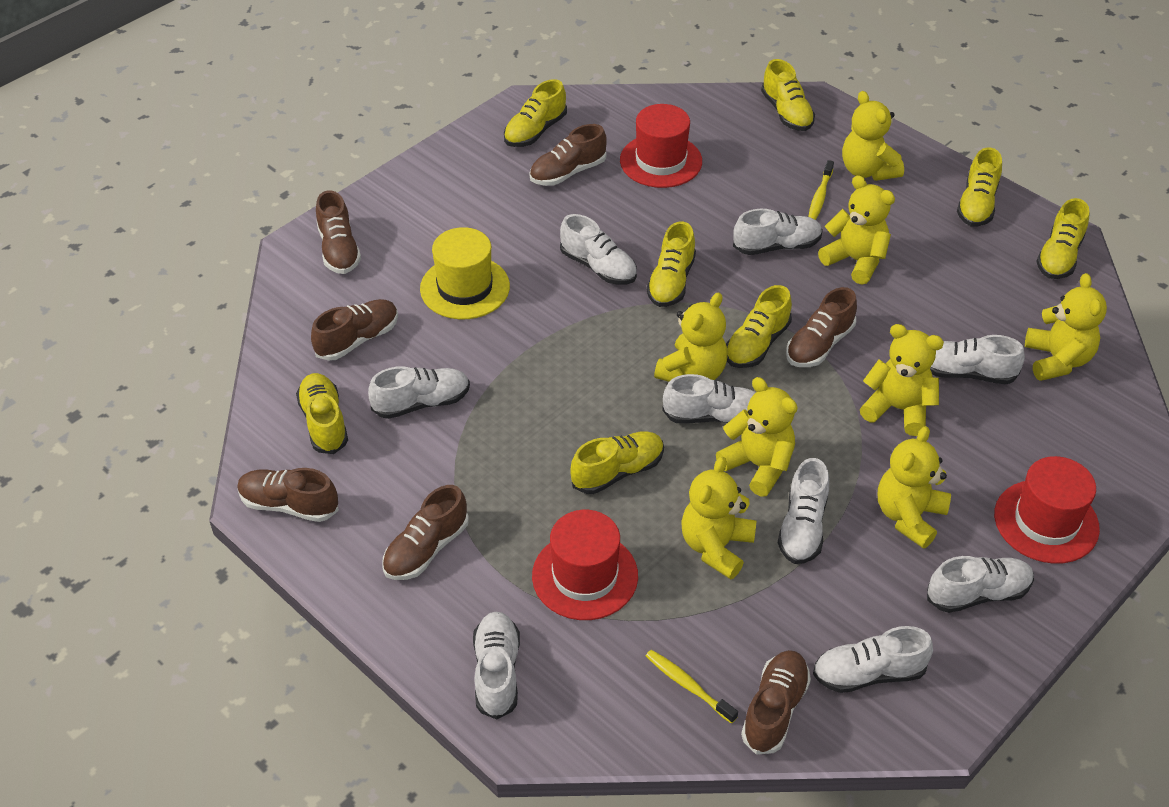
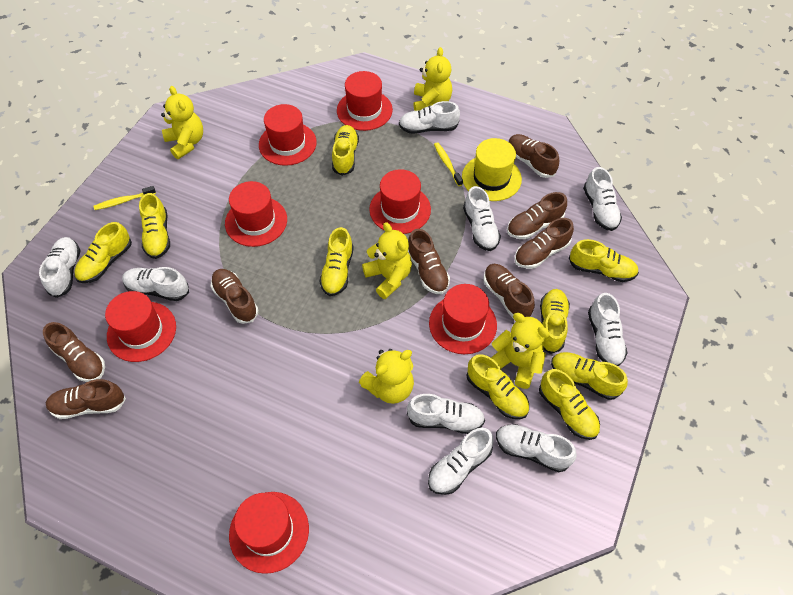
brown shoe: 7 -> 8
red hat: 3 -> 7
yellow shoe: 8 -> 9
yellow teddy bear: 8 -> 5

